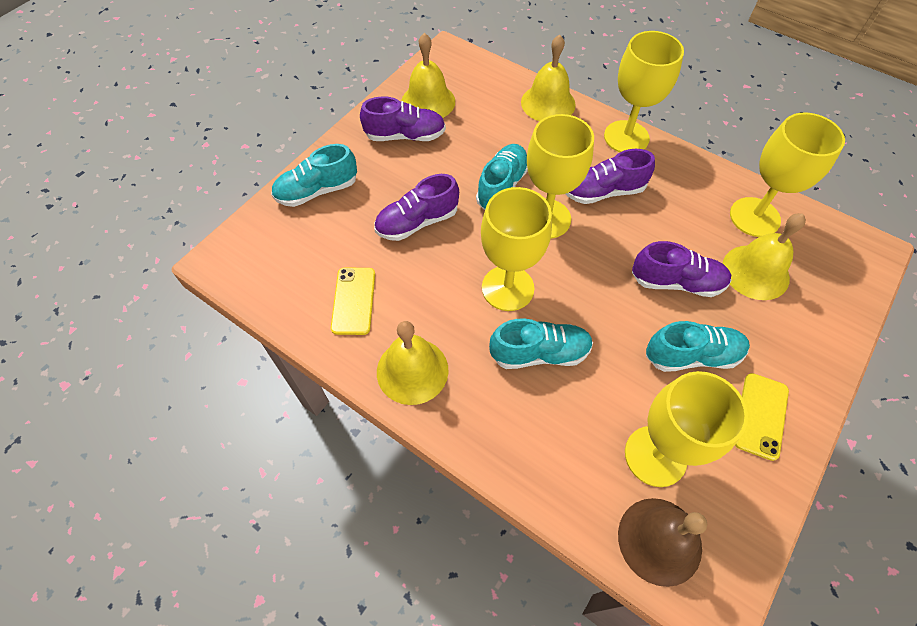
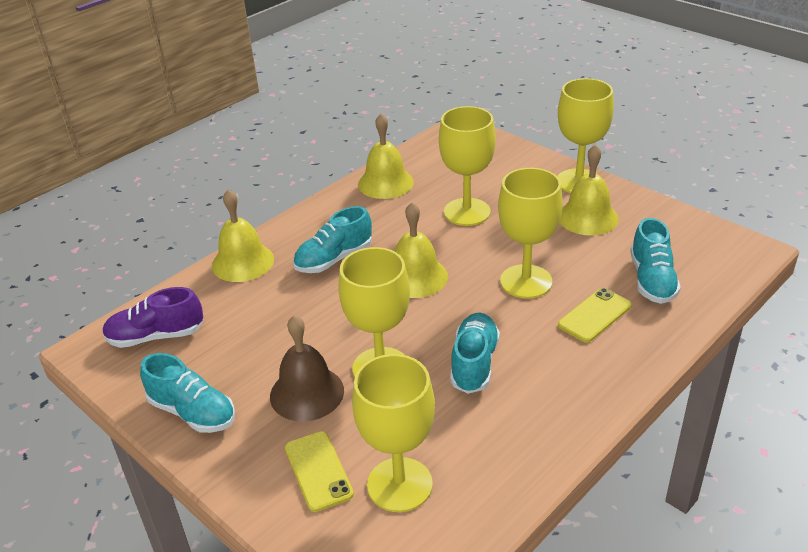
purple shoe: 4 -> 1

